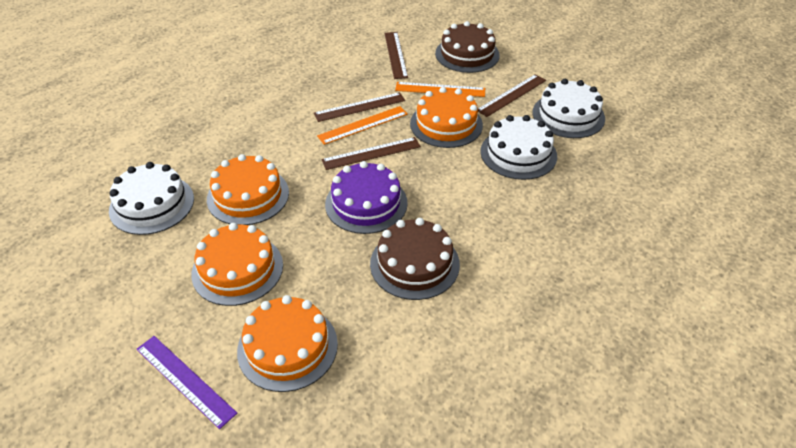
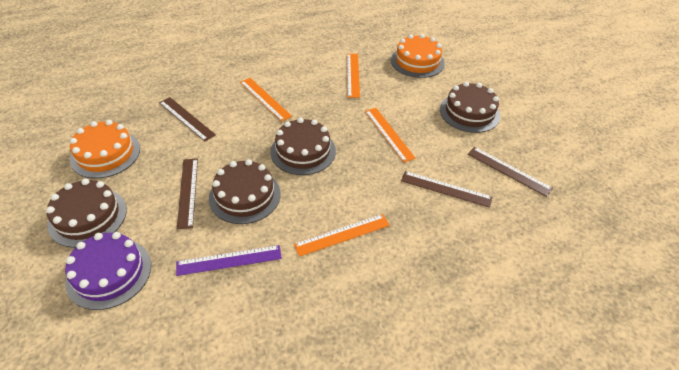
brown cake: 2 -> 4
orange cake: 4 -> 2
orange ruler: 2 -> 4
white cake: 3 -> 0

